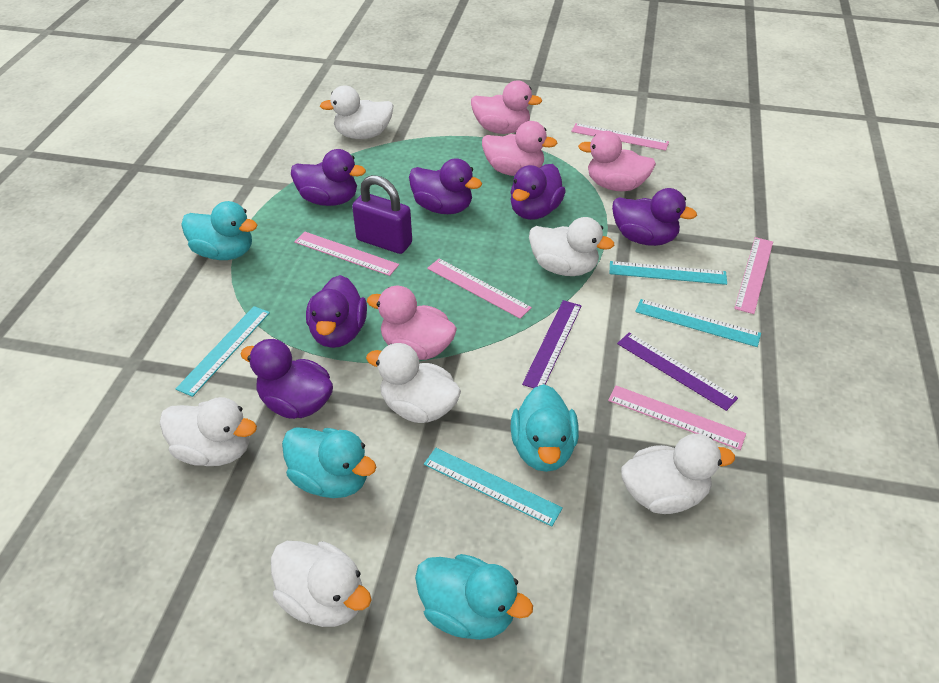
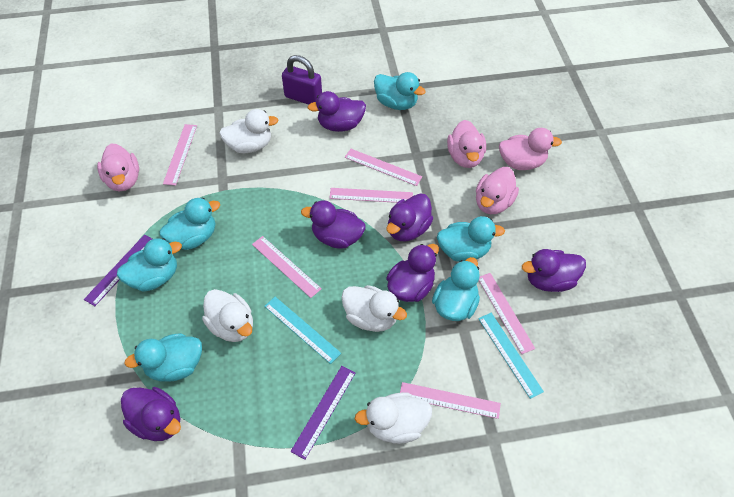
pink ruler: 5 -> 6
turquoise duck: 4 -> 6
turquoise ruler: 4 -> 2
white duck: 6 -> 4

